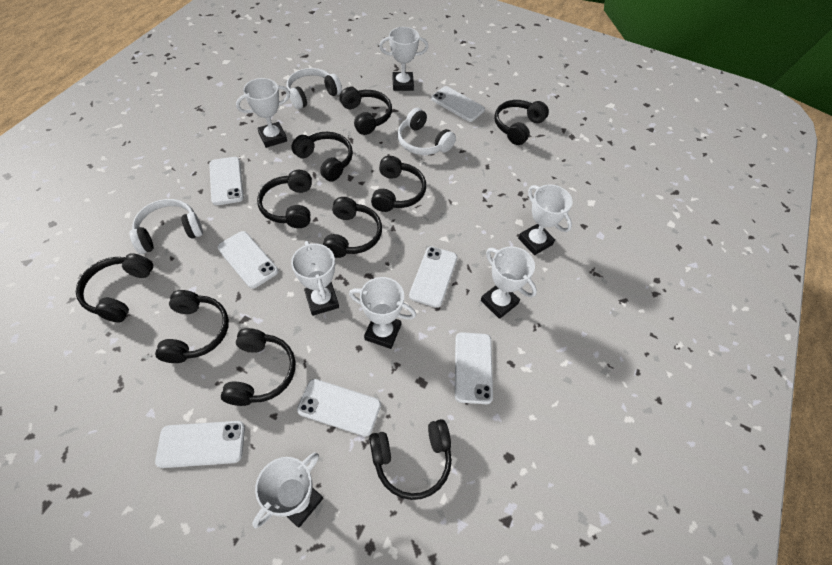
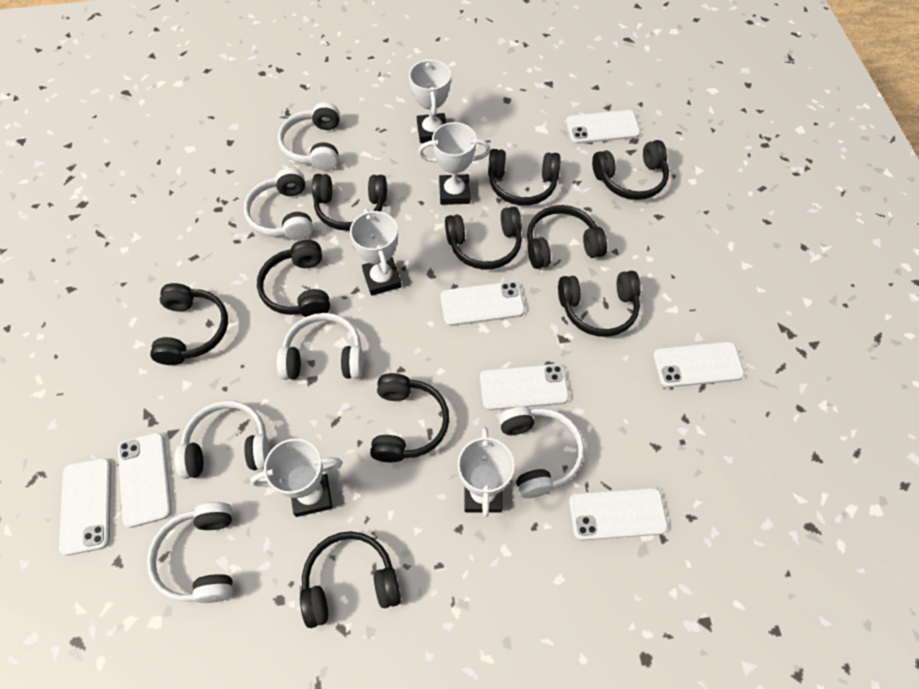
white headphones: 3 -> 6
white trophy: 7 -> 5

